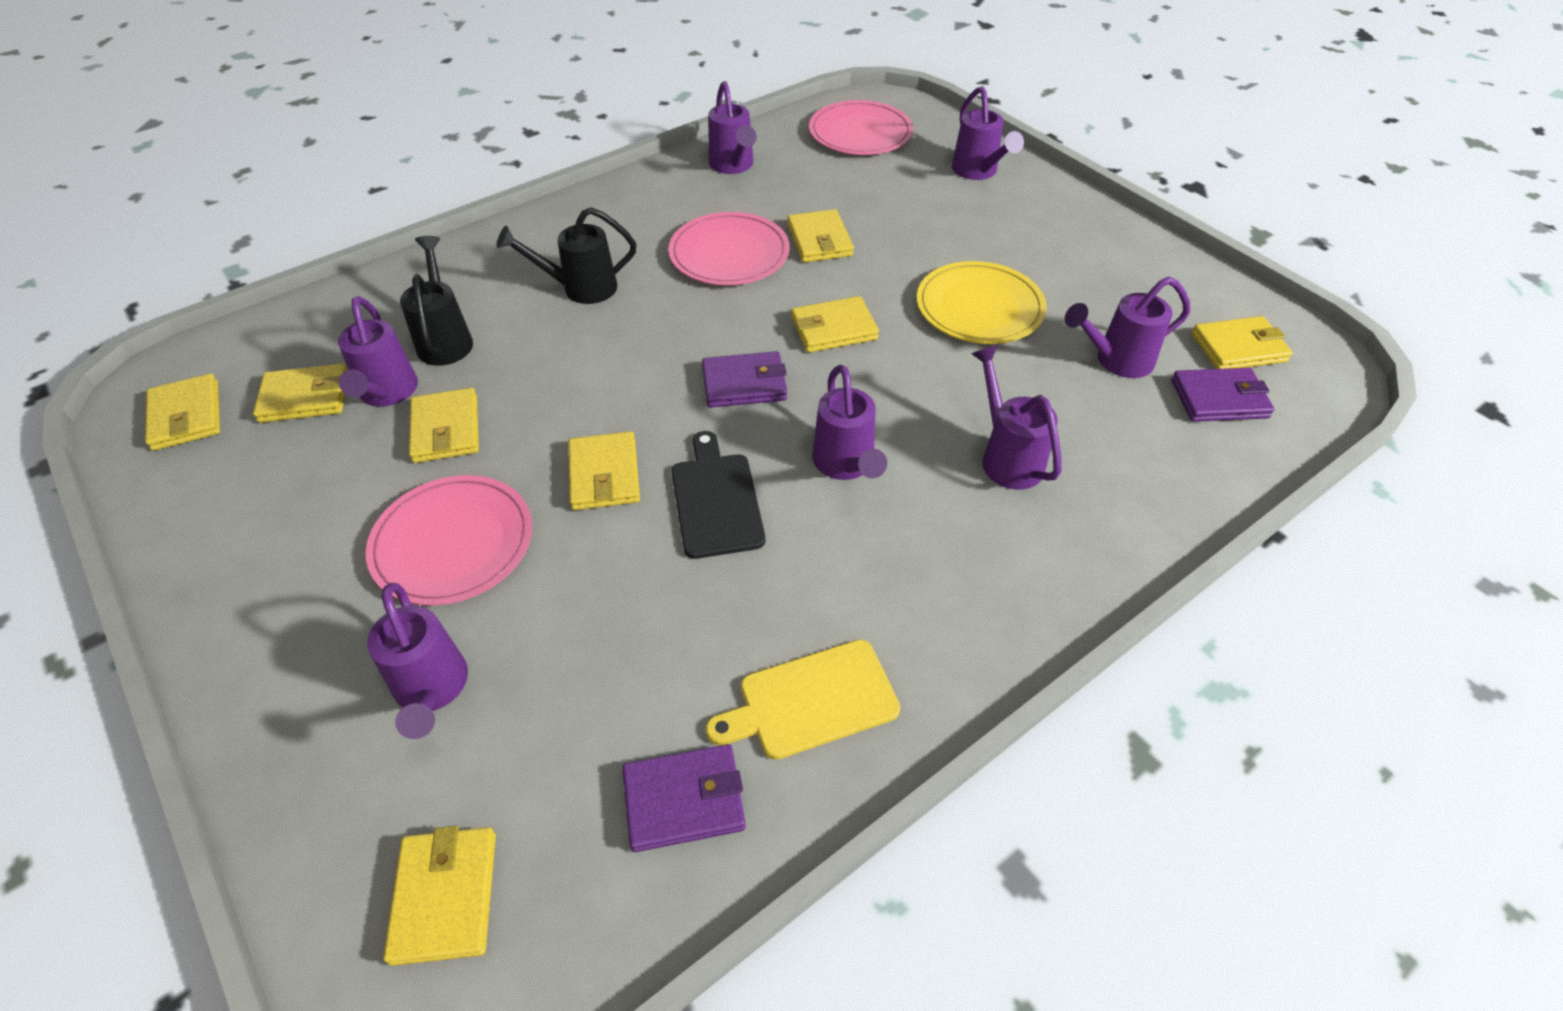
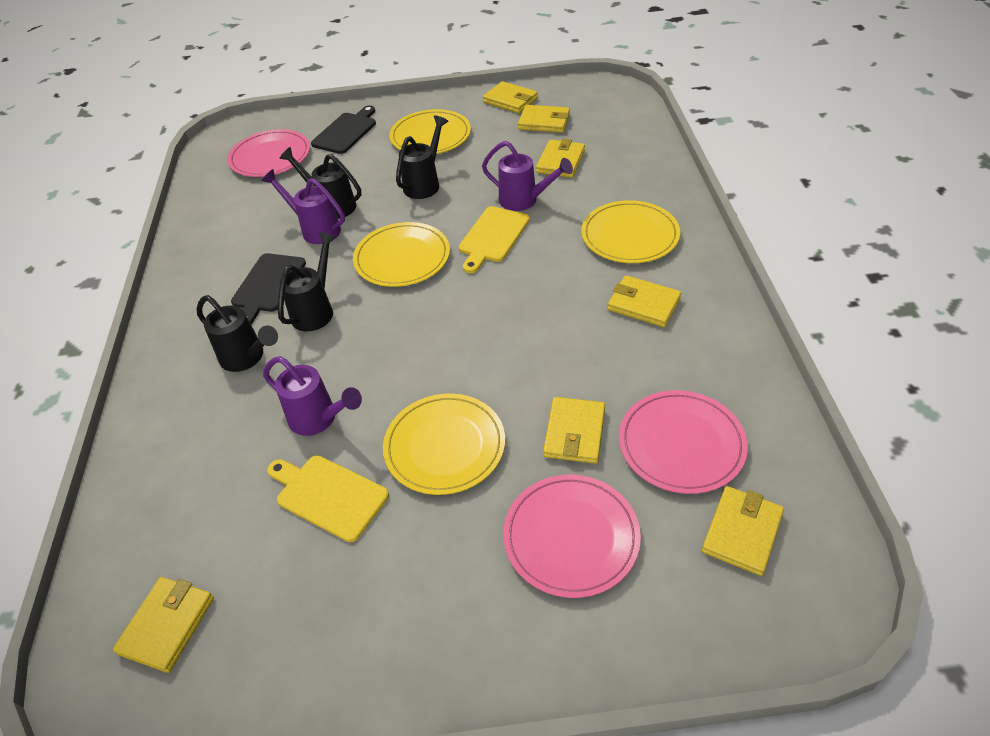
black cutting board: 1 -> 2
black watering can: 2 -> 4
purple wallet: 3 -> 0
purple watering can: 7 -> 3
yellow cutting board: 1 -> 2
yellow plate: 1 -> 4
yellow wallet: 8 -> 7

